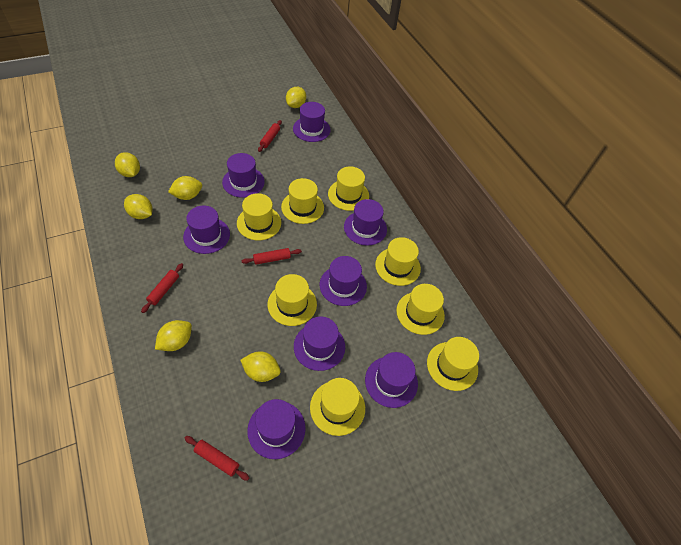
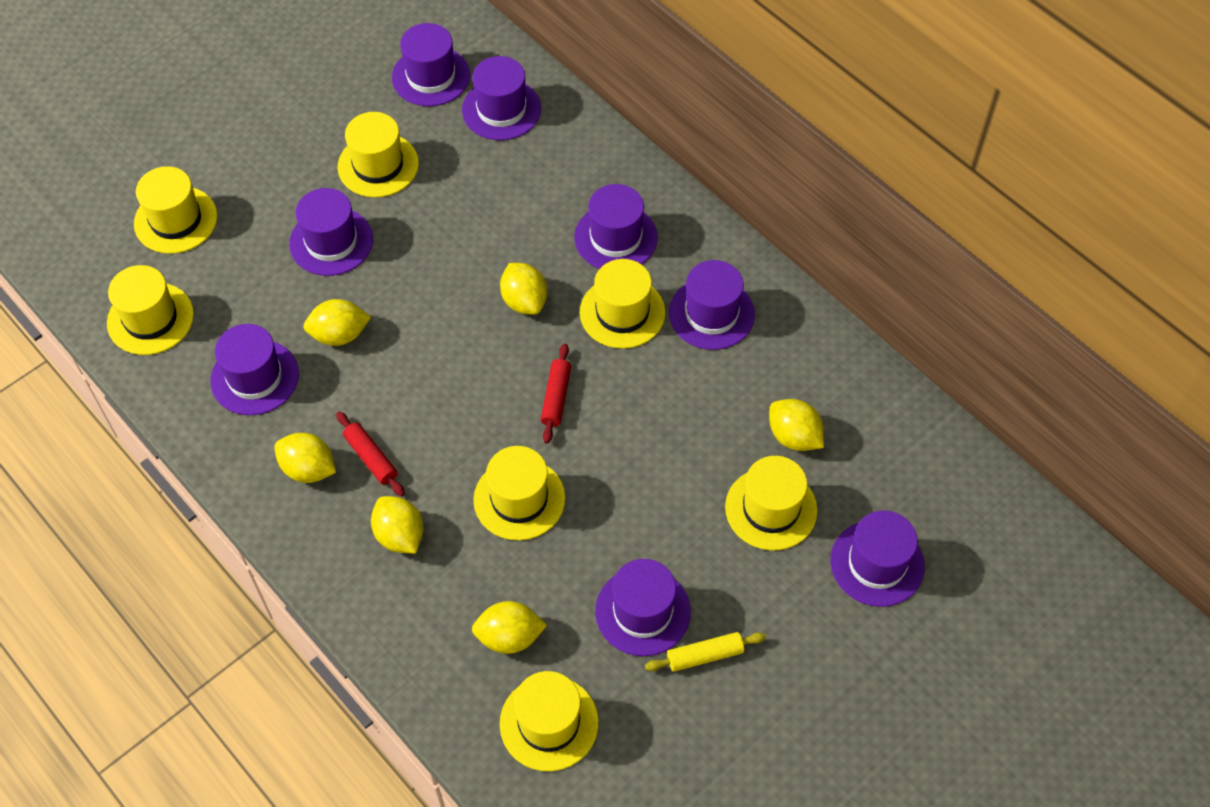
red rolling pin: 4 -> 2
yellow hat: 8 -> 7
yellow rolling pin: 0 -> 1

